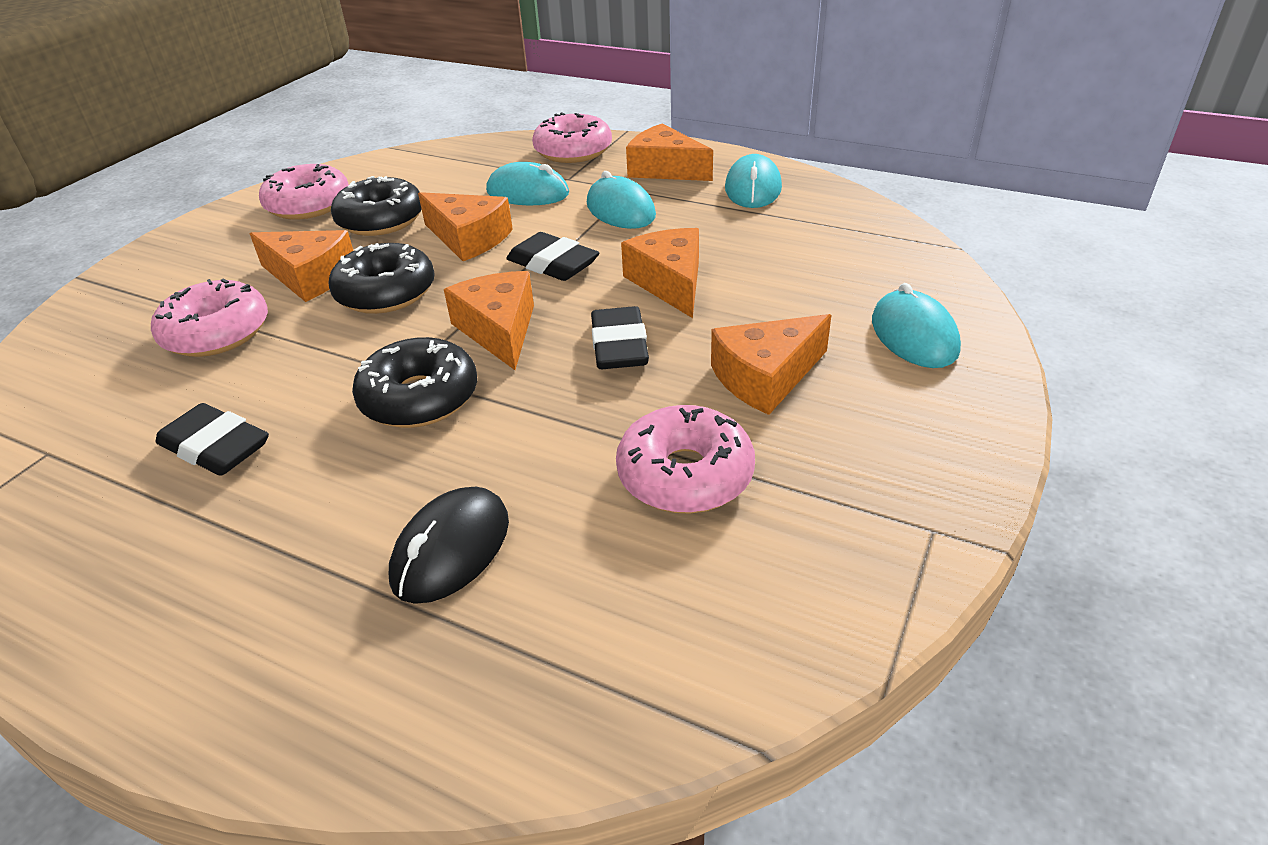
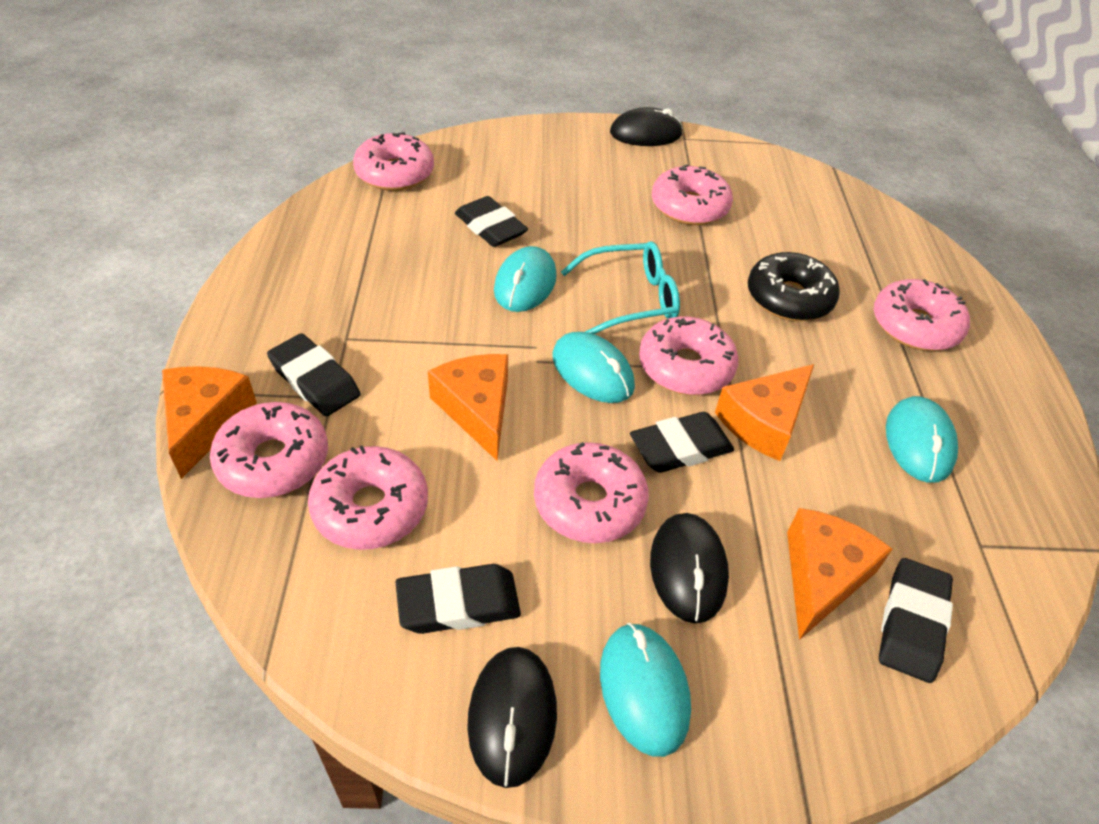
black donut: 3 -> 1
black eraser: 3 -> 5
black mouse: 1 -> 3
orange cheese: 6 -> 4
pink donut: 4 -> 7
turquoise glasses: 0 -> 1

